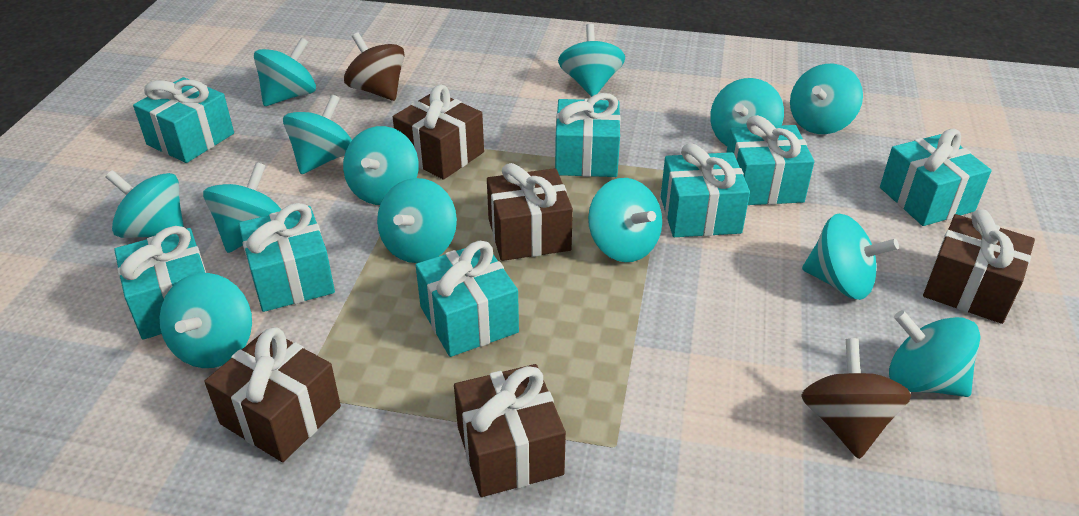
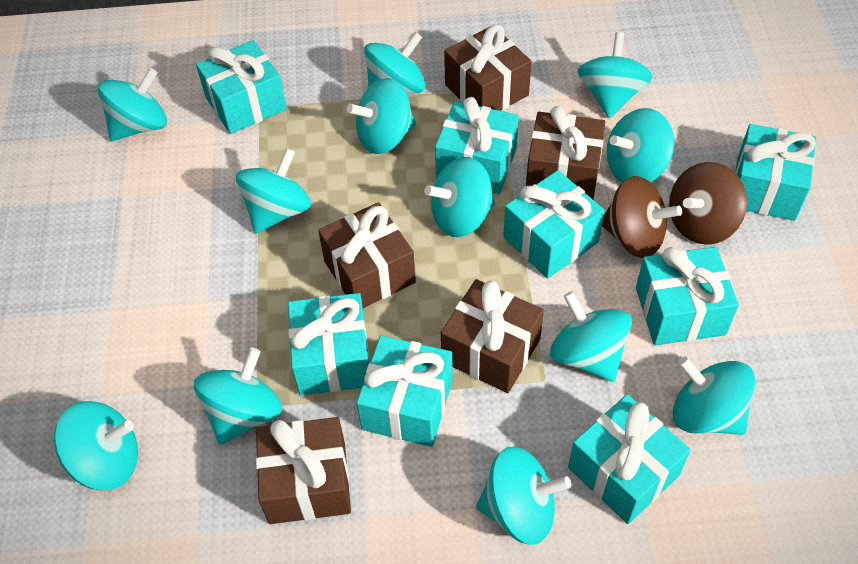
turquoise spinning top: 13 -> 12

